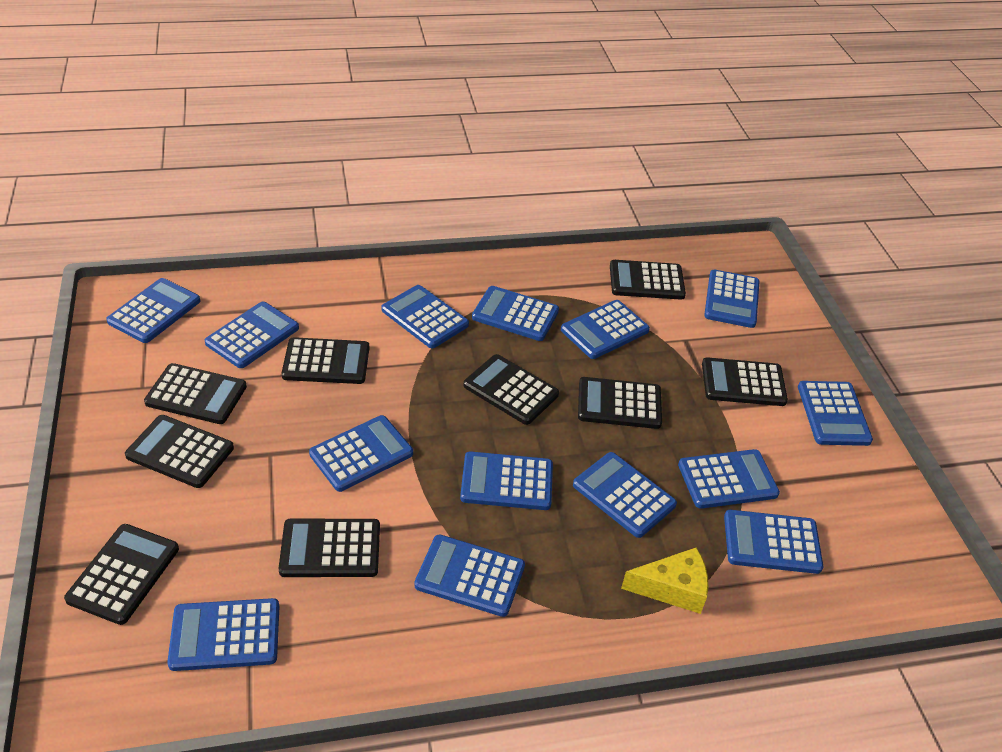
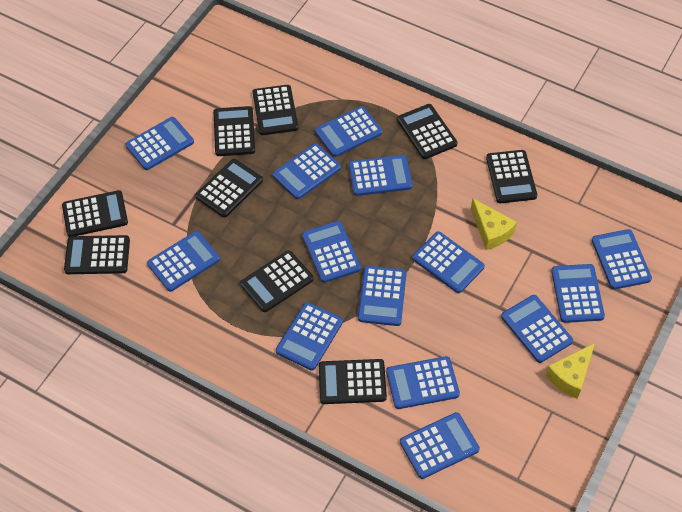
yellow cheese: 1 -> 2

